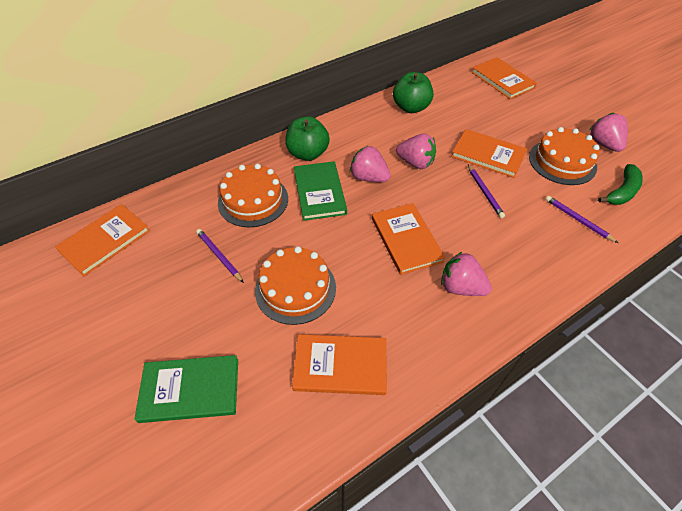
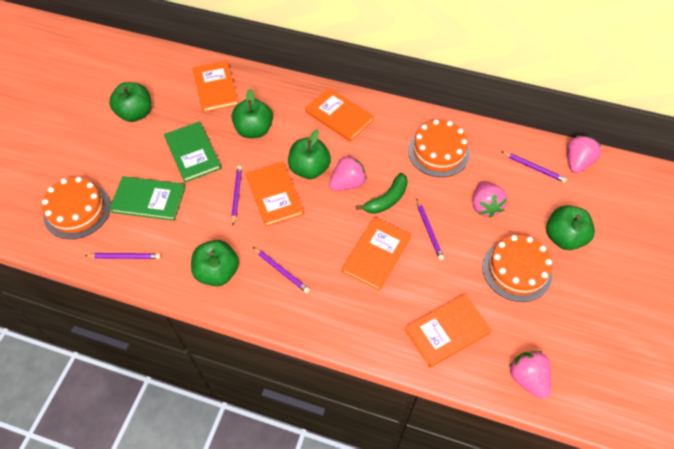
green apple: 2 -> 5
purple pencil: 3 -> 5

